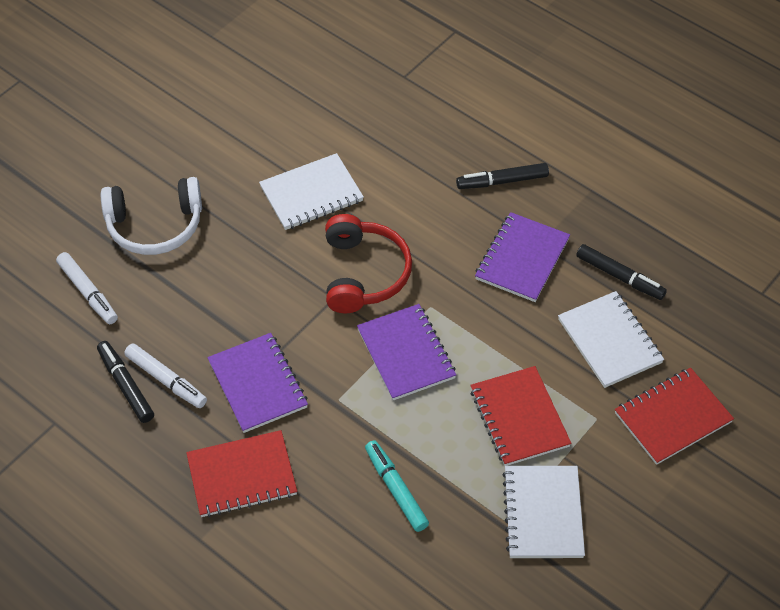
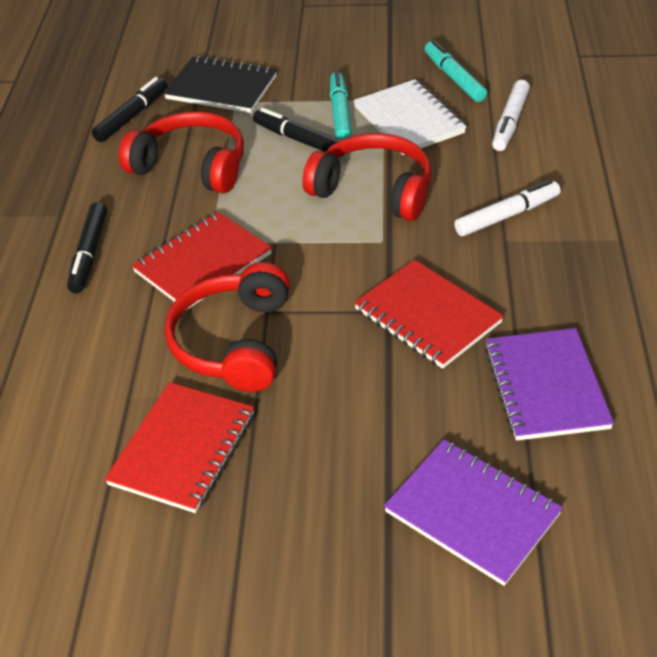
black notebook: 0 -> 1
purple notebook: 3 -> 2
red headphones: 1 -> 3
turquoise marker: 1 -> 2
white headphones: 1 -> 0
white notebook: 3 -> 1

